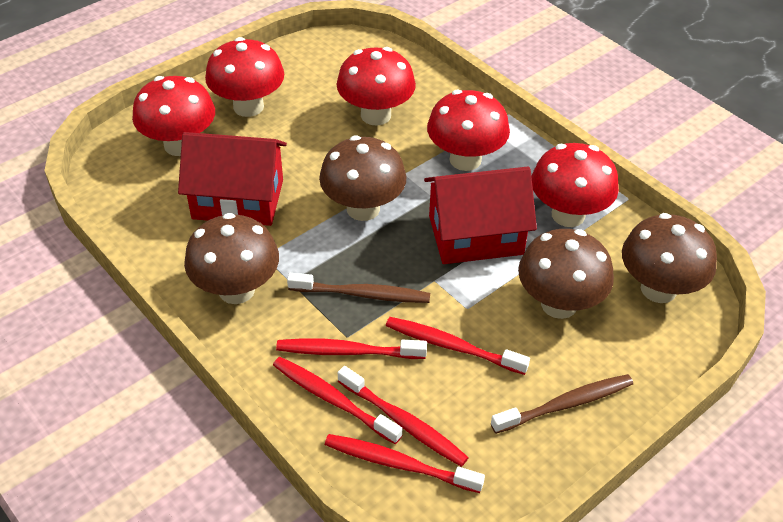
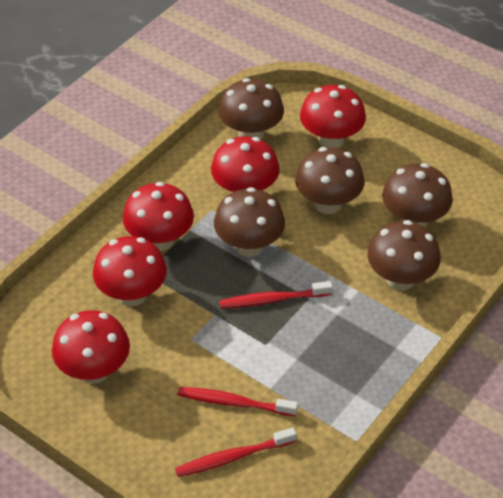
brown mushroom: 4 -> 5
brown toothbrush: 2 -> 0
red house: 2 -> 0
red toothbrush: 5 -> 3

